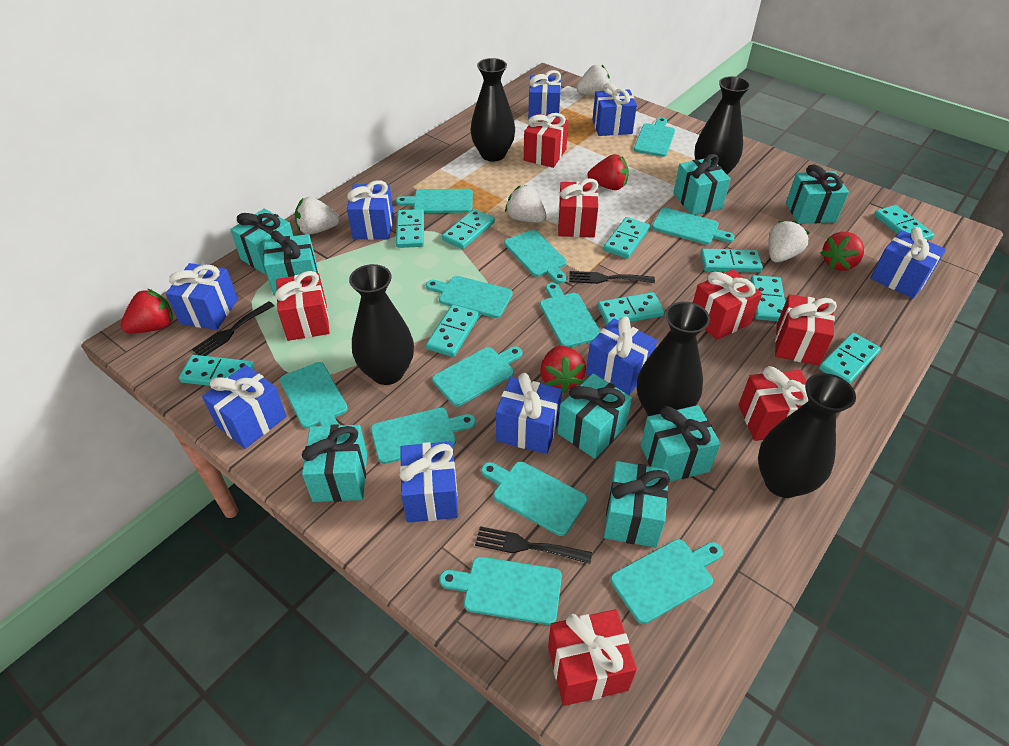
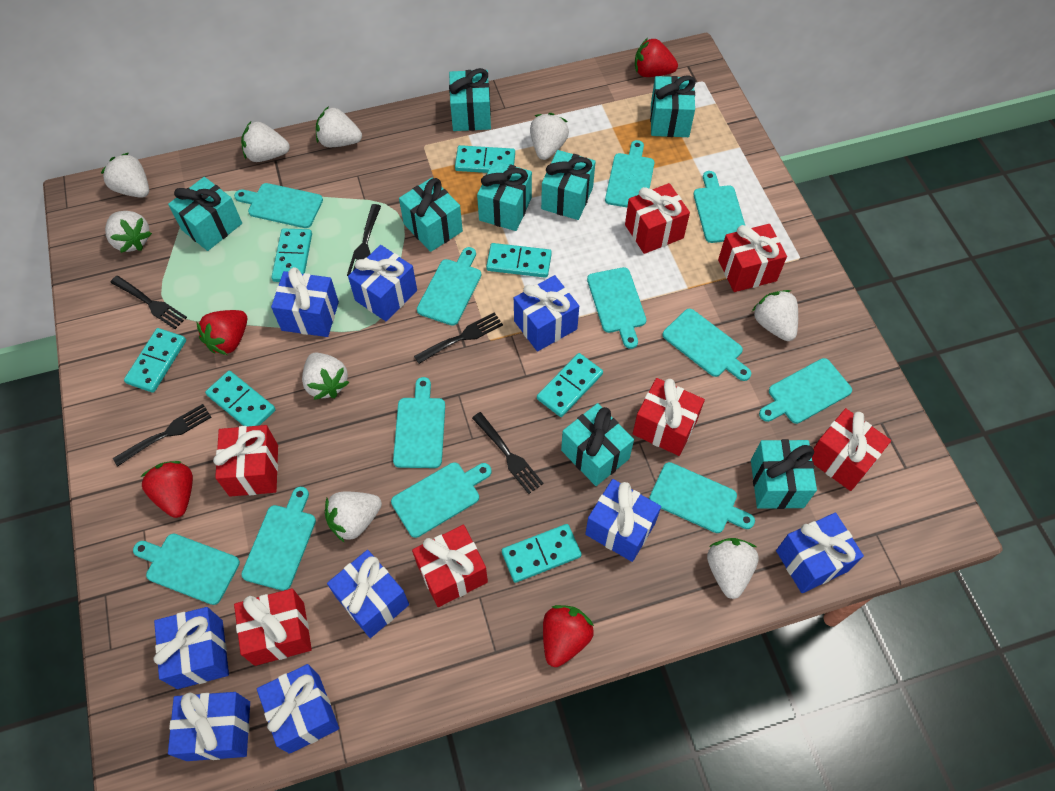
black fork: 3 -> 5
black vase: 5 -> 0
turquoise domino: 10 -> 7
white strawberry: 4 -> 9

